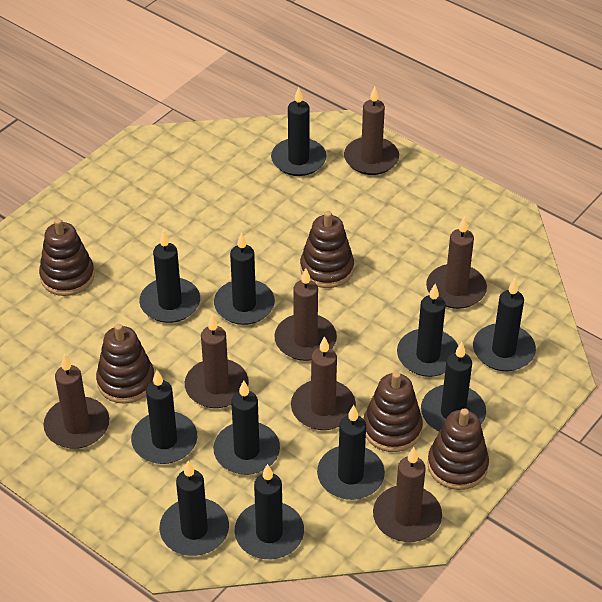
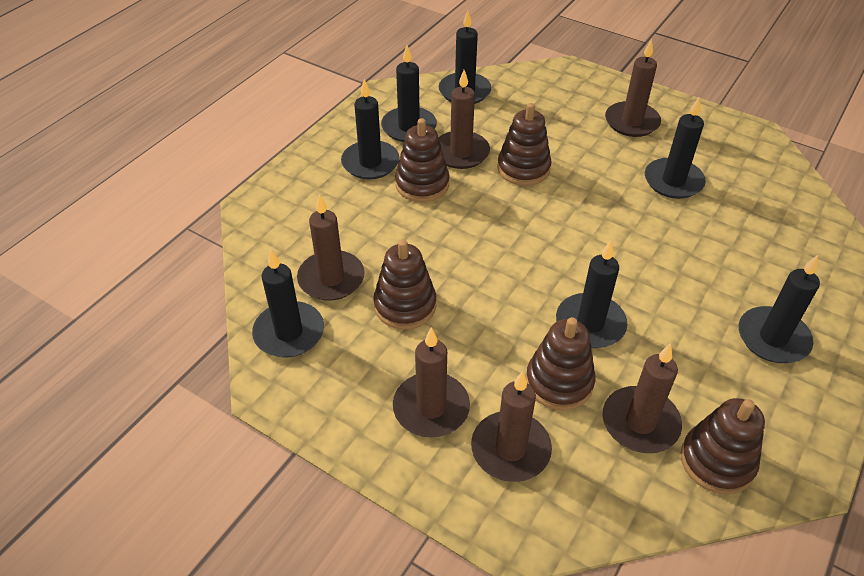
black candle: 11 -> 7
brown candle: 7 -> 6

